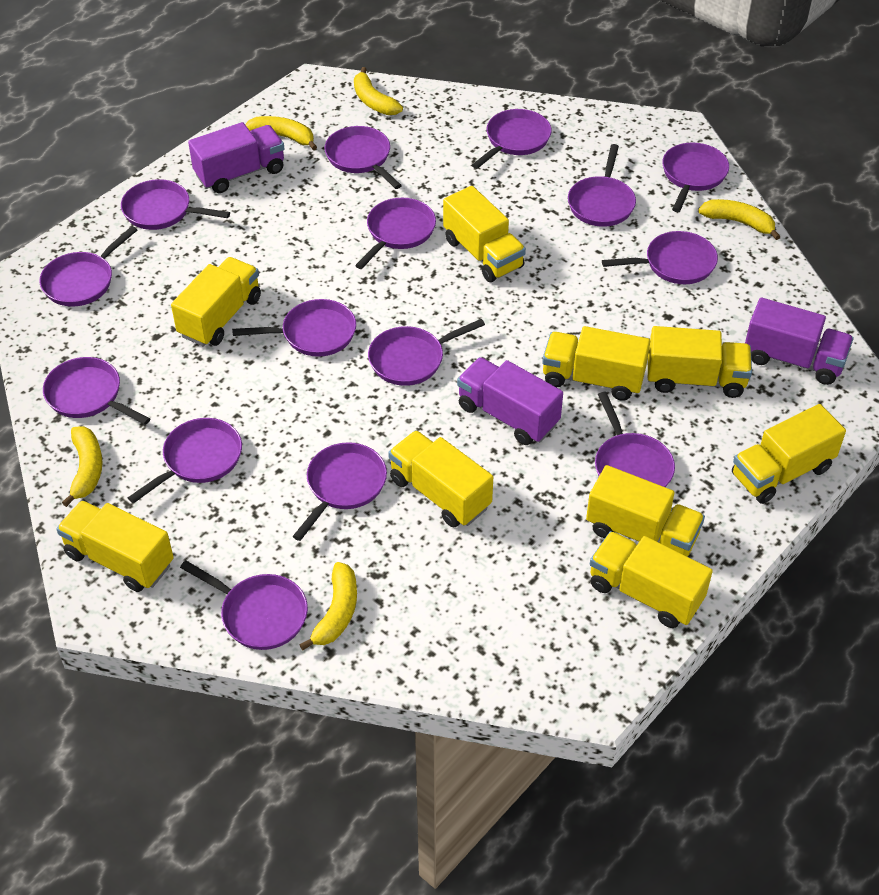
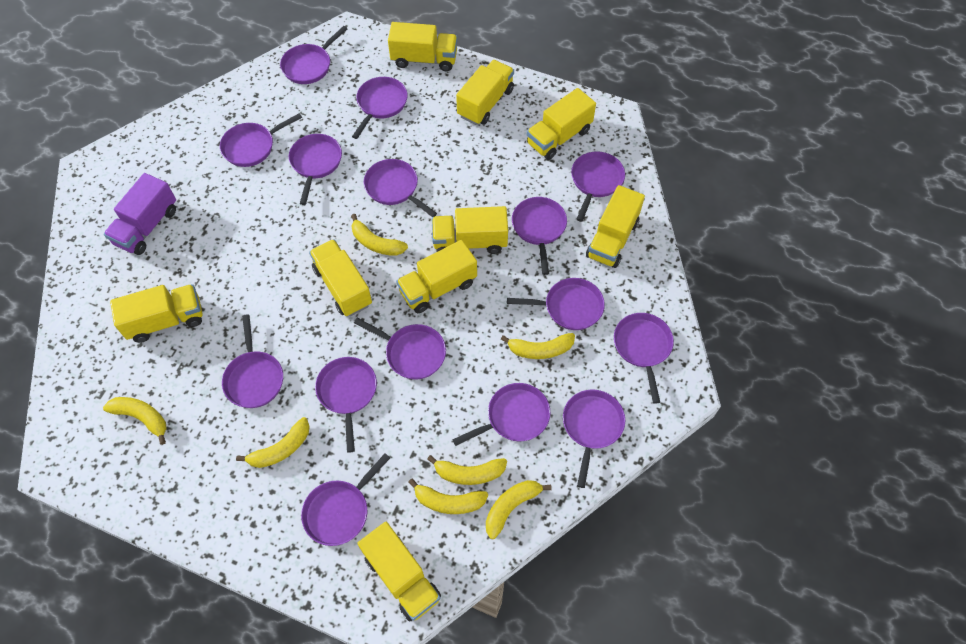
purple truck: 3 -> 1
yellow banana: 5 -> 7

